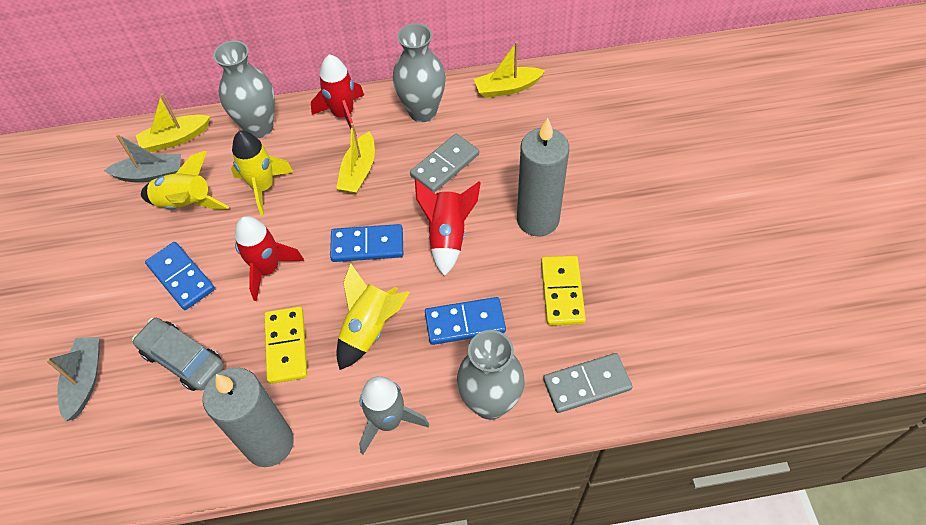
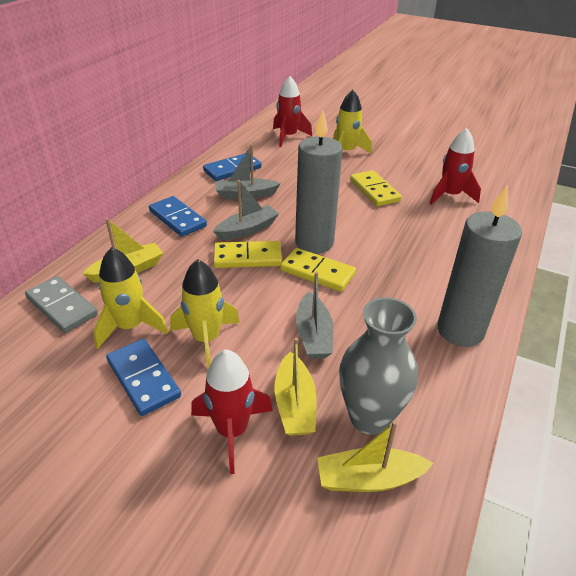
grey boat: 2 -> 3
grey car: 1 -> 0
grey domino: 2 -> 1
grey rocket: 1 -> 0
grey vase: 3 -> 1
yellow domino: 2 -> 3

